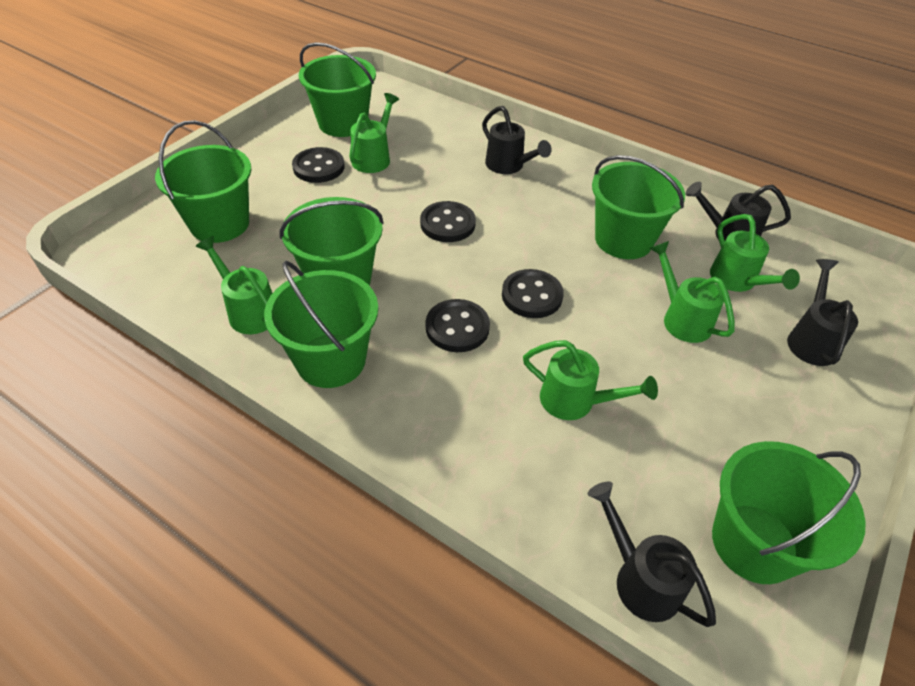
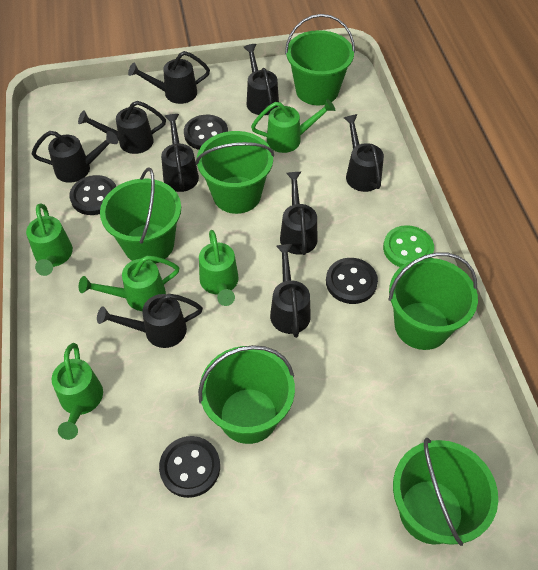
black watering can: 4 -> 9
green button: 0 -> 1

